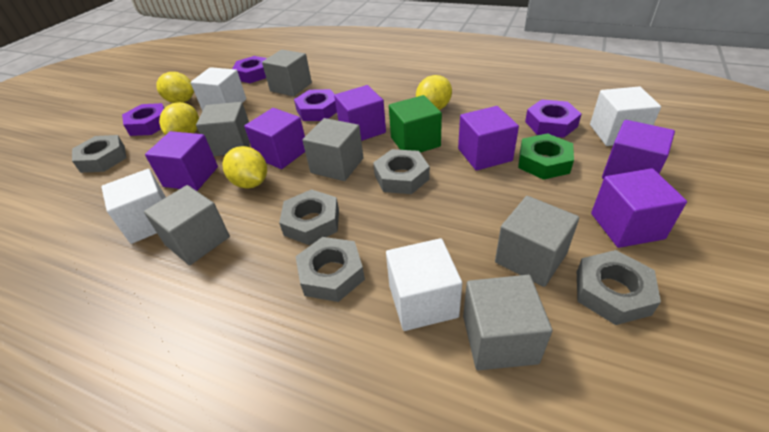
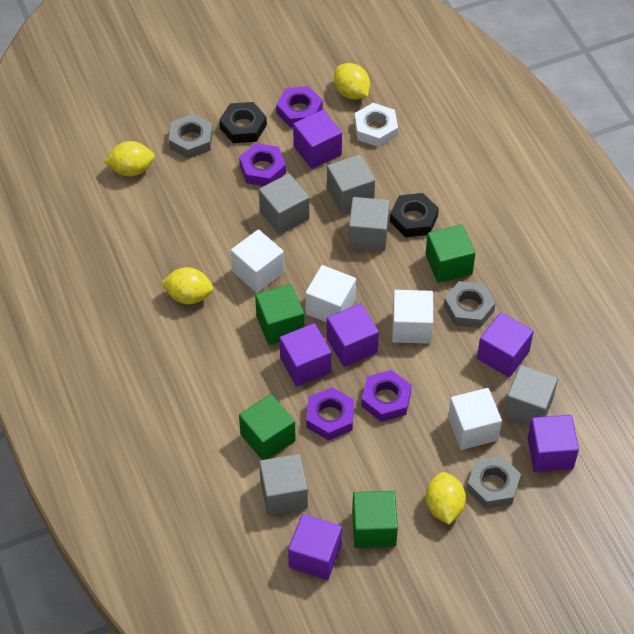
black nut: 0 -> 2
green cube: 1 -> 4
green nut: 1 -> 0
grey cube: 6 -> 5
grey nut: 5 -> 3
white nut: 0 -> 1

